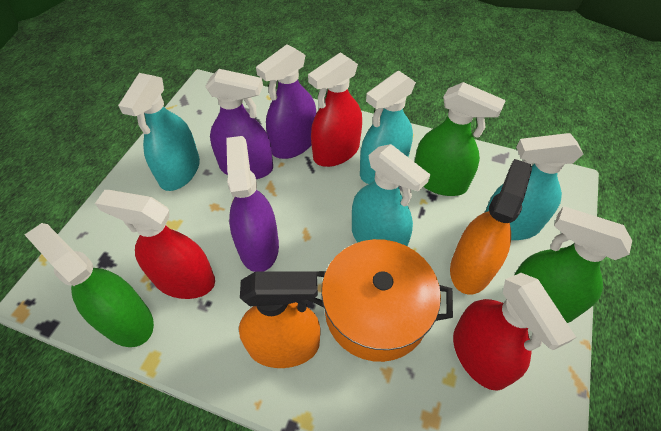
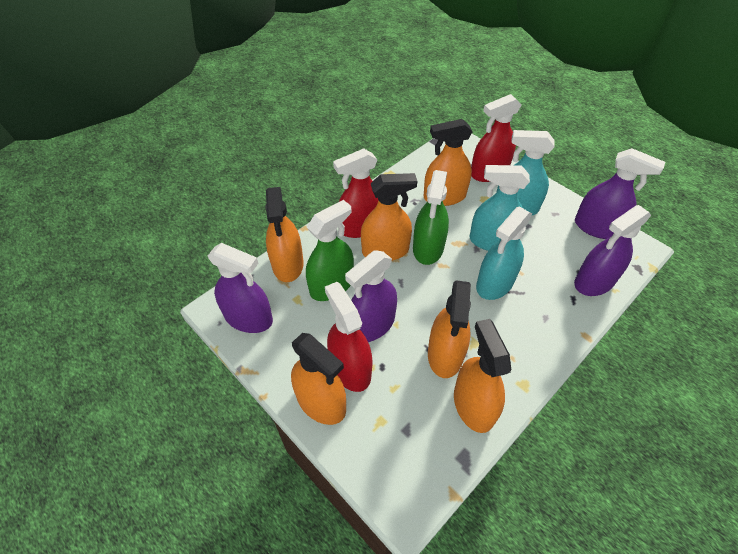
green spray bottle: 3 -> 2
orange pot: 1 -> 0
orange spray bottle: 2 -> 6
purple spray bottle: 3 -> 4
turquoise spray bottle: 4 -> 3

